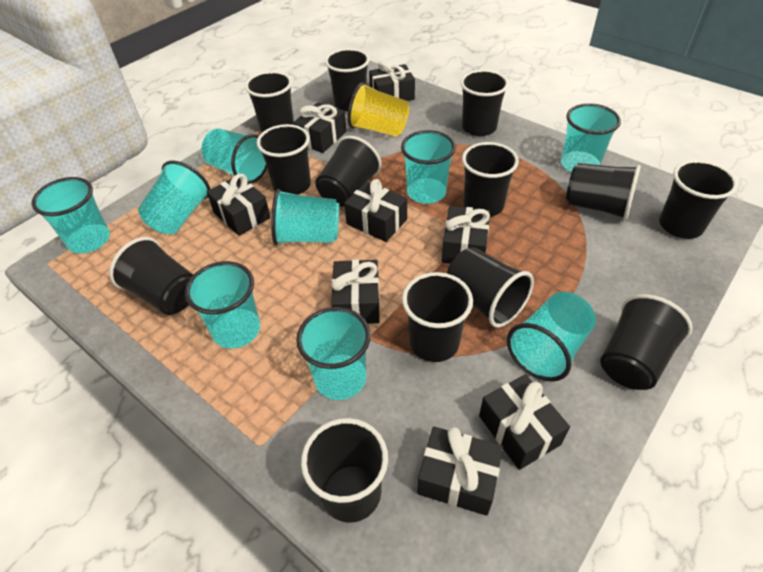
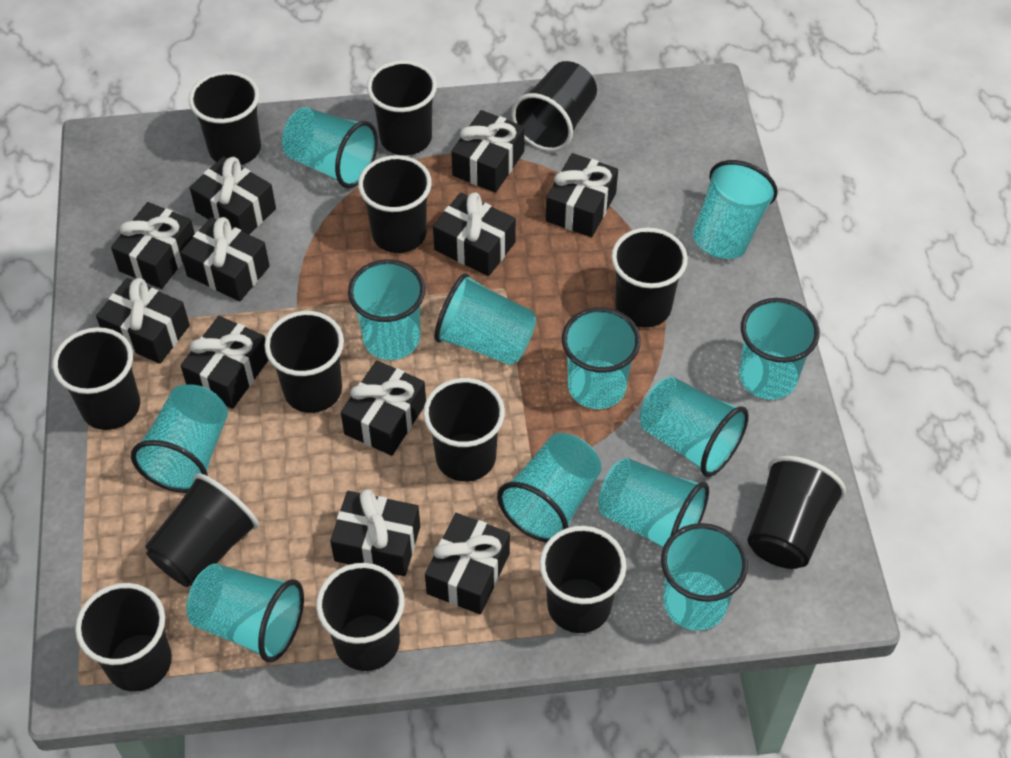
black gift: 8 -> 11
turquoise cup: 9 -> 12
yellow cup: 1 -> 0

